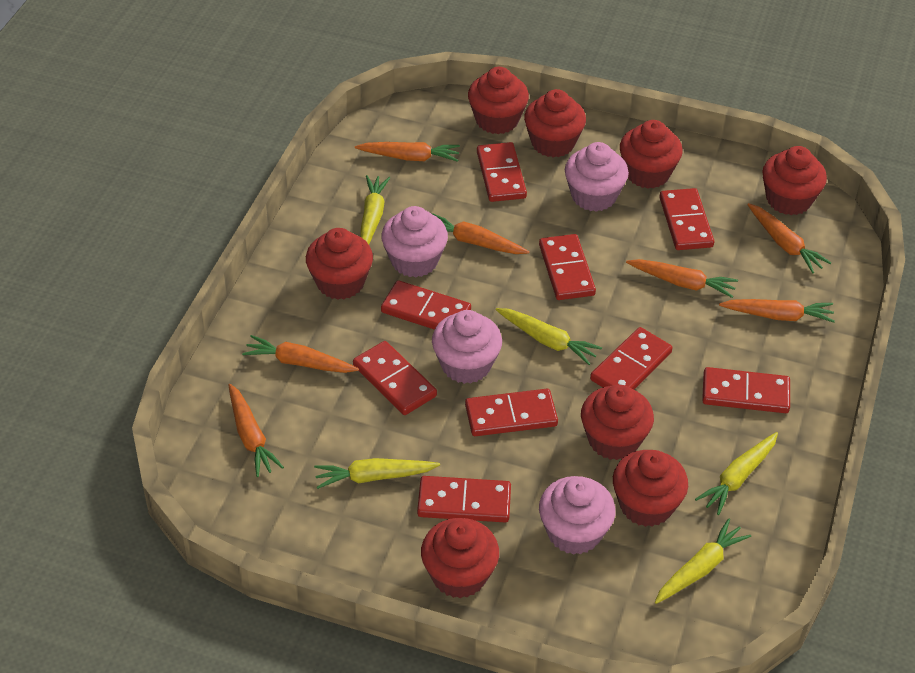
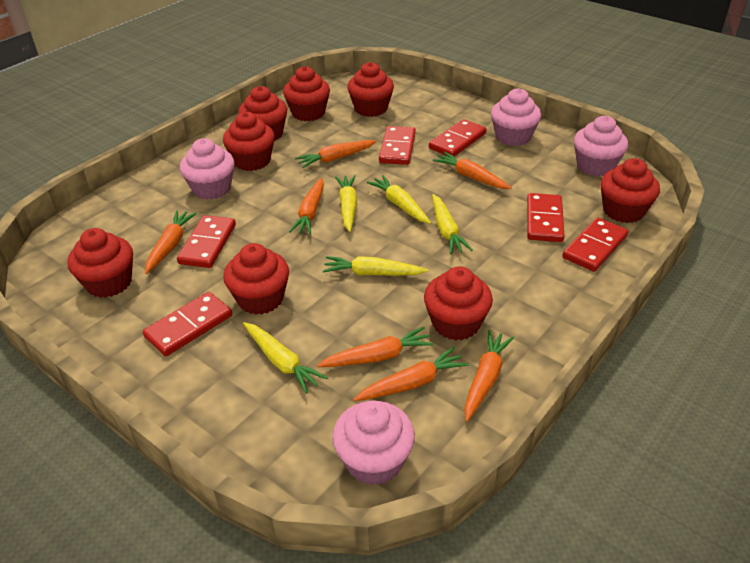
red domino: 9 -> 6

